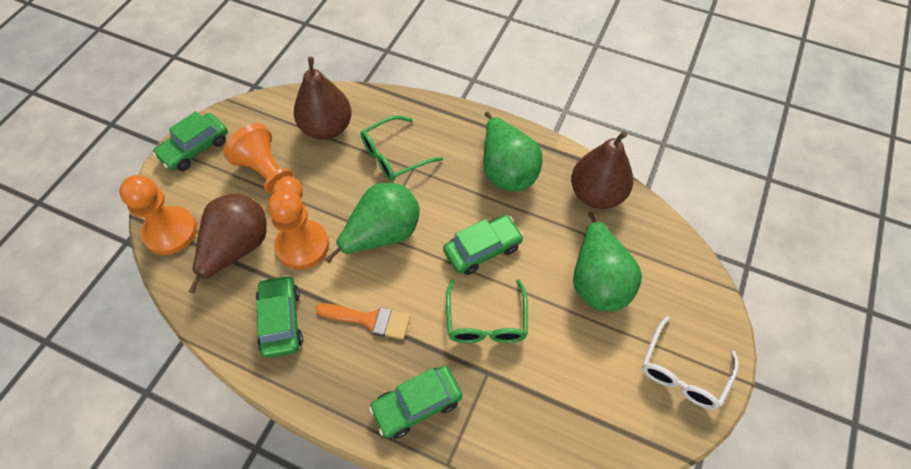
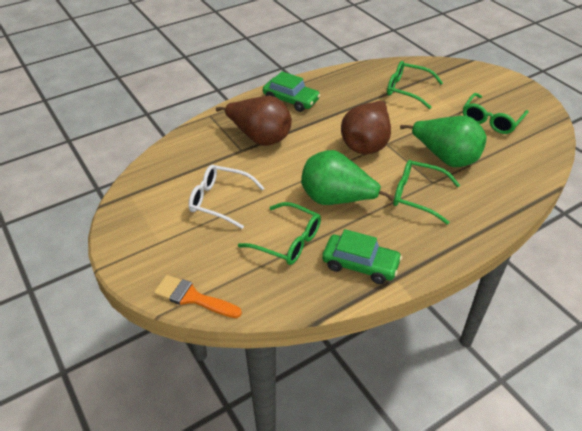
brown pear: 3 -> 2
green car: 4 -> 2
green glasses: 2 -> 4
green pear: 3 -> 2
orange pawn: 3 -> 0

